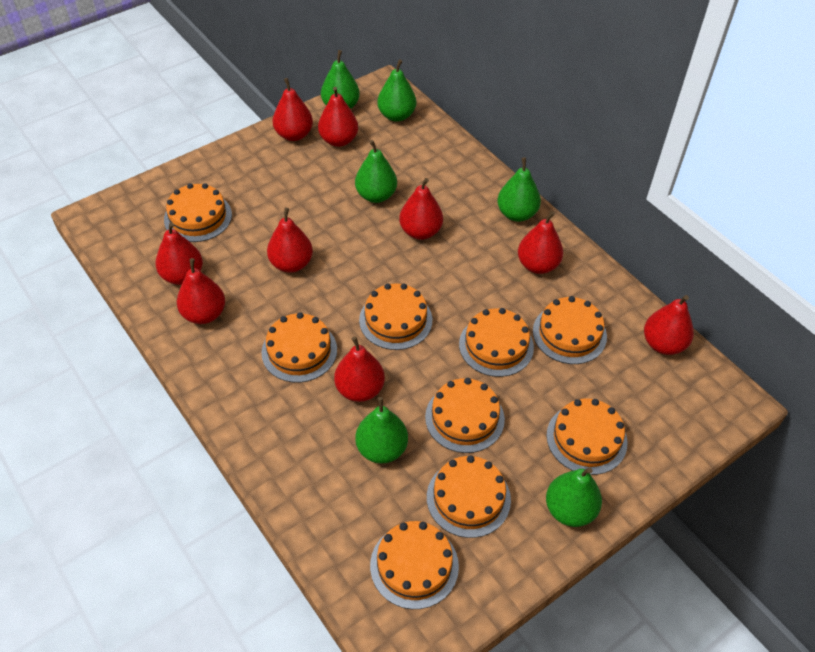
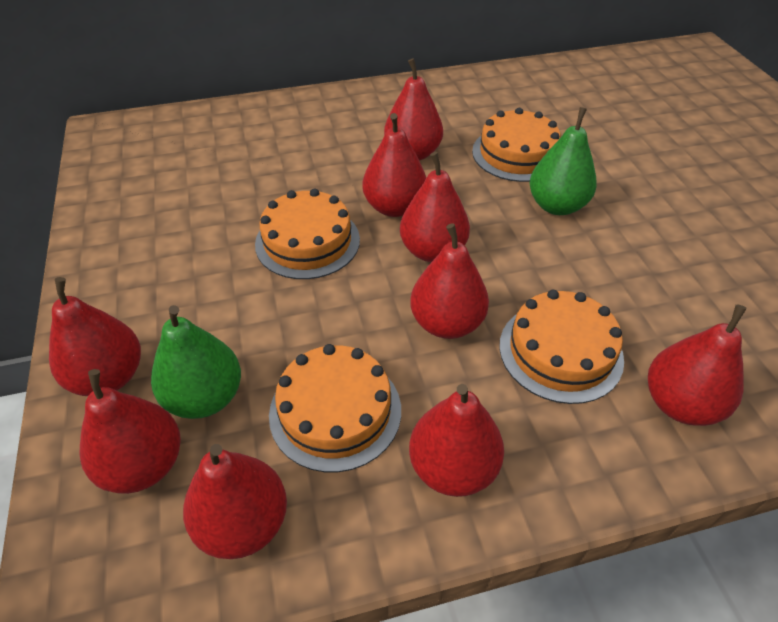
green pear: 6 -> 2
orange cake: 9 -> 4

